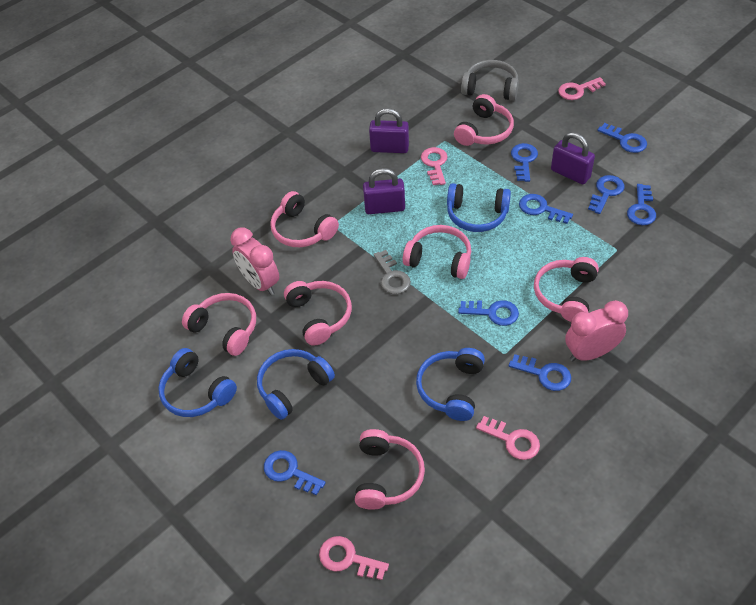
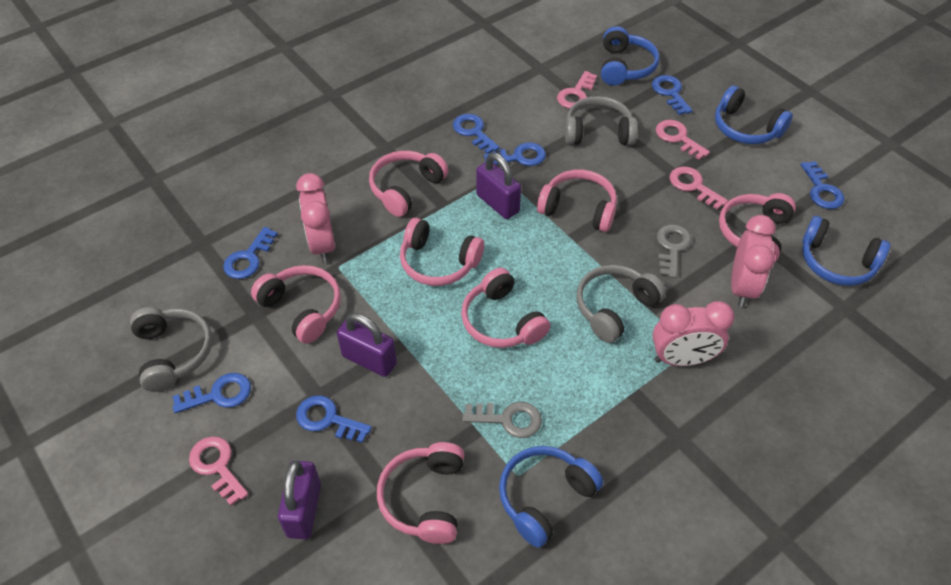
blue key: 8 -> 7
grey headphones: 1 -> 3
grey key: 1 -> 2
pink clock: 2 -> 3

